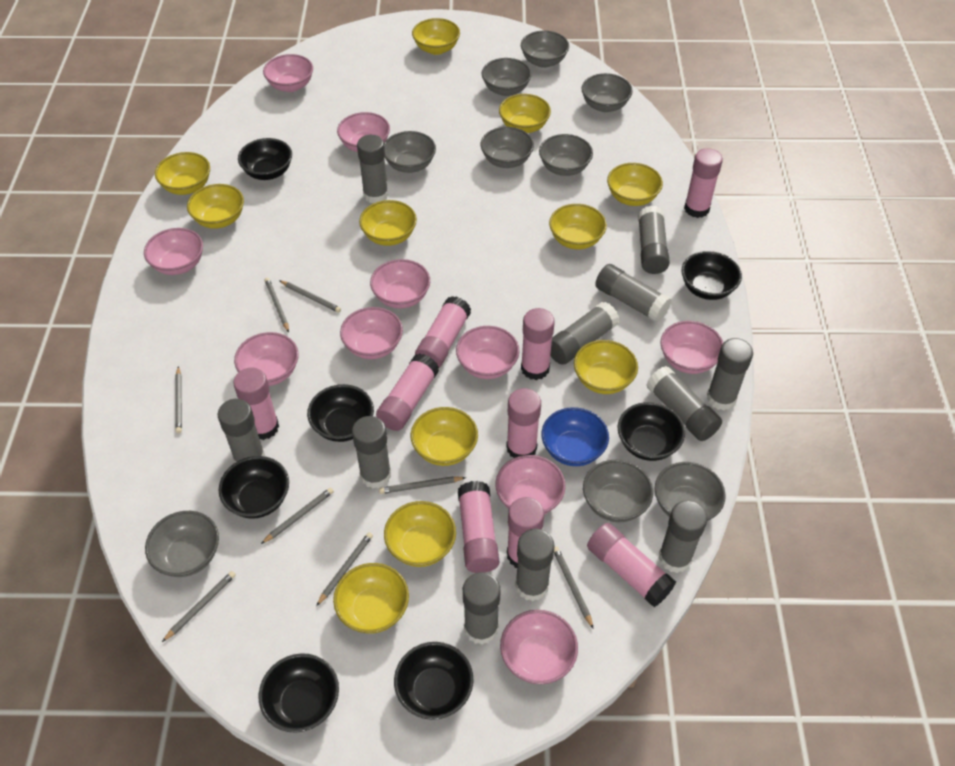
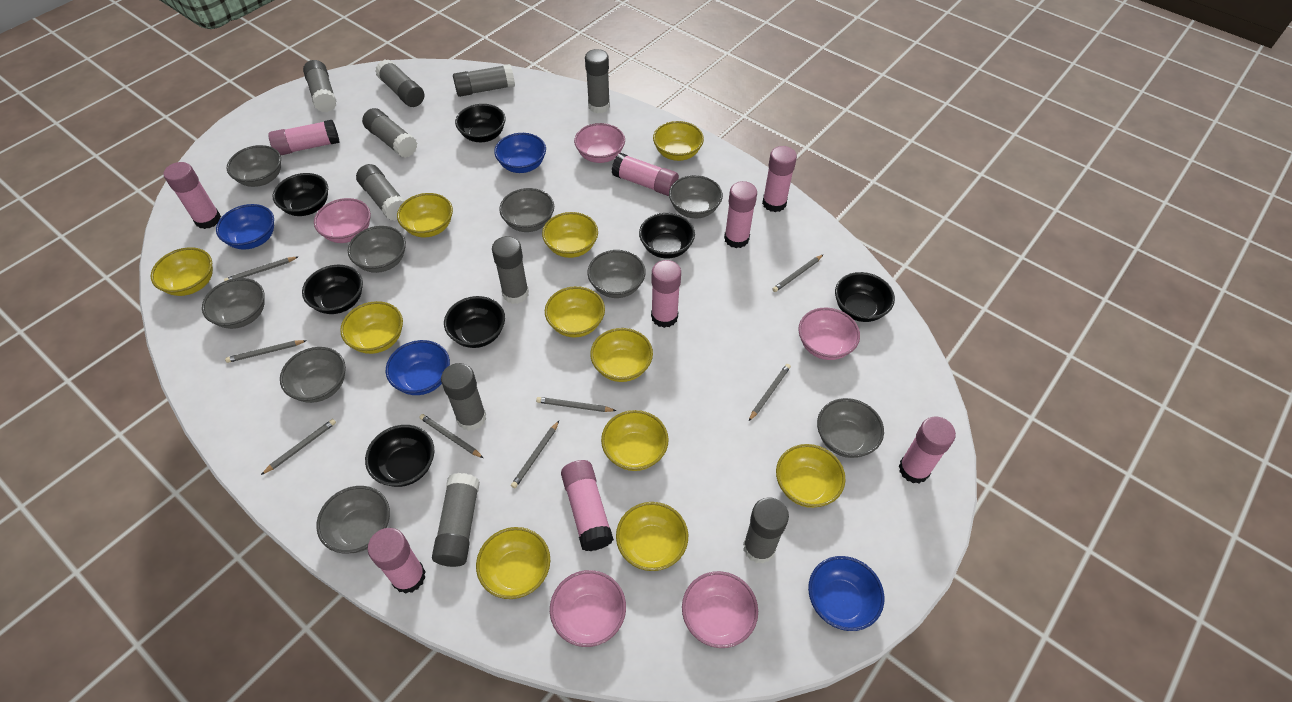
blue bowl: 1 -> 4
grey glue stick: 11 -> 10
pink bowl: 10 -> 5

